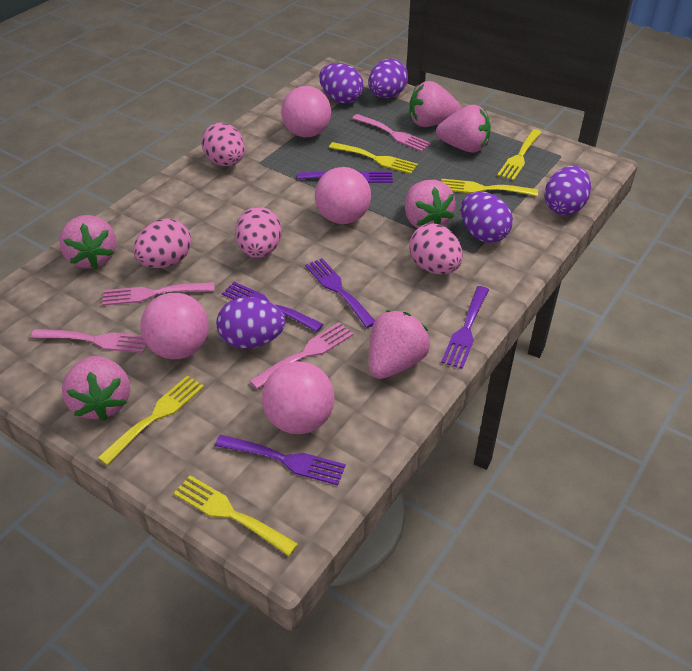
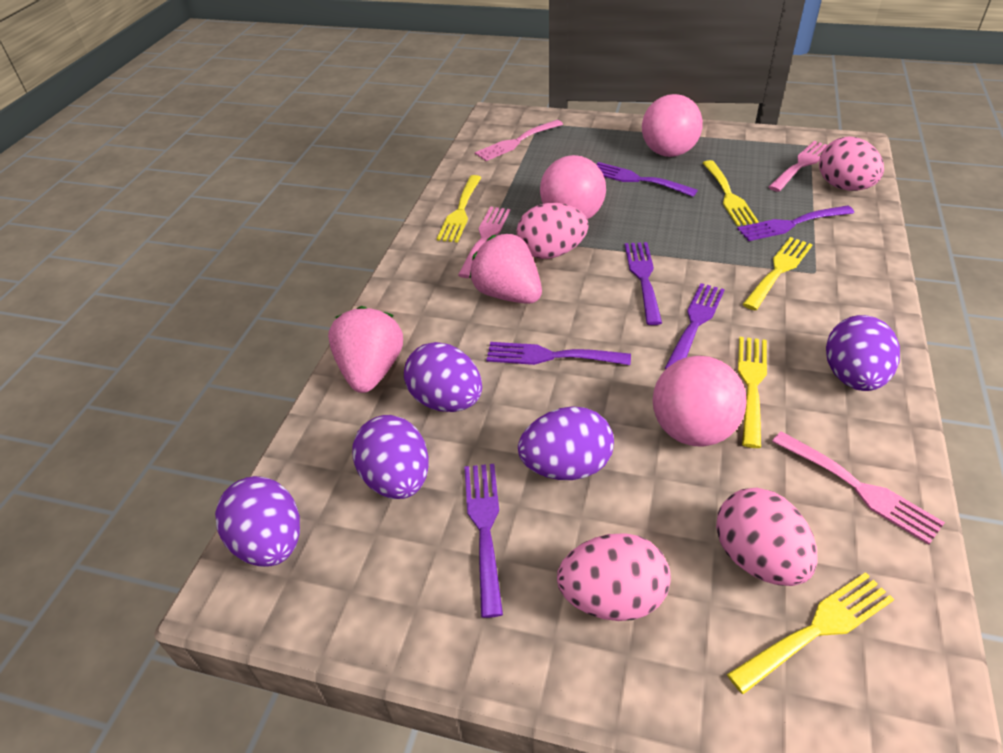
pink ball: 4 -> 3
pink strawberry: 6 -> 2
purple fork: 5 -> 6

